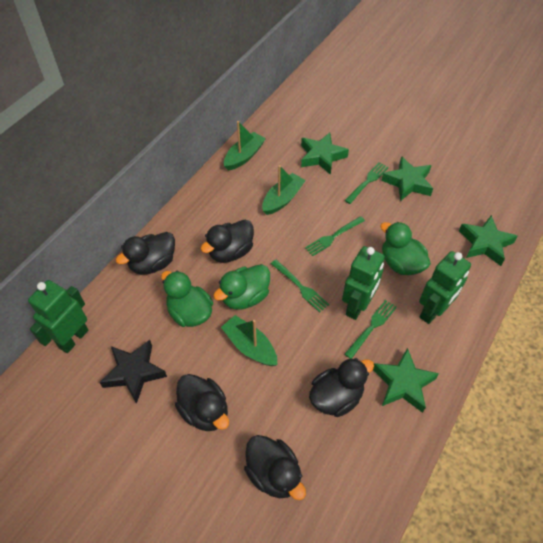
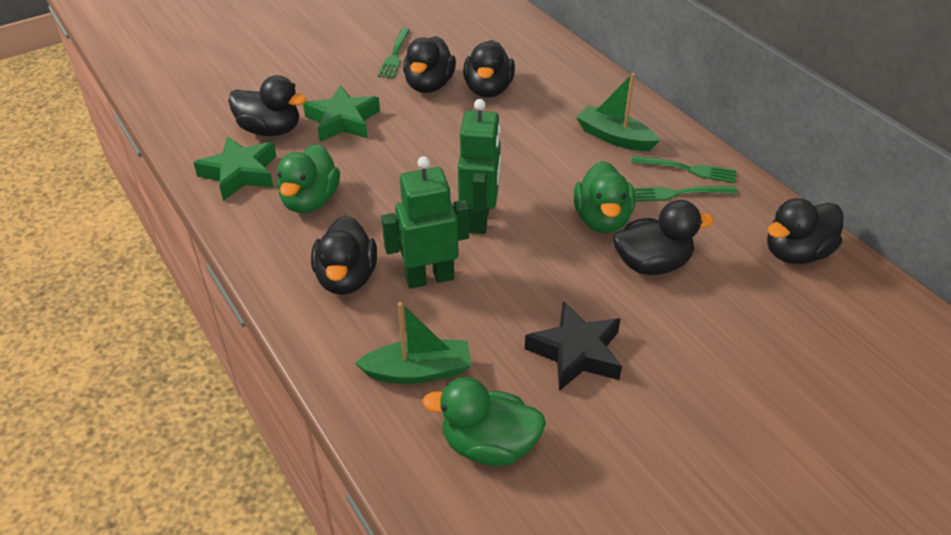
black duck: 5 -> 6
green boat: 3 -> 2
green fork: 4 -> 3
green robot: 3 -> 2
green star: 4 -> 2

